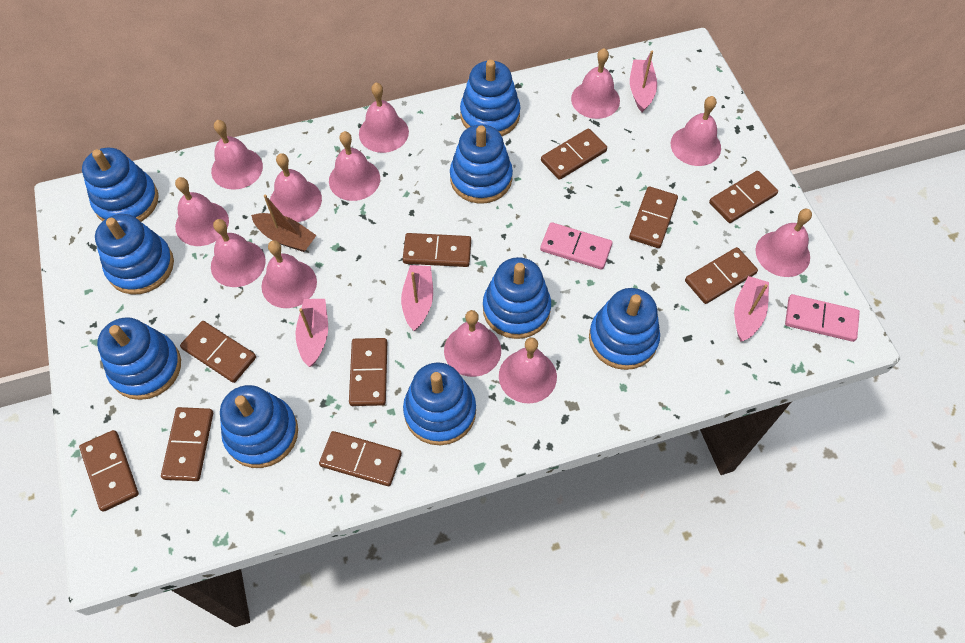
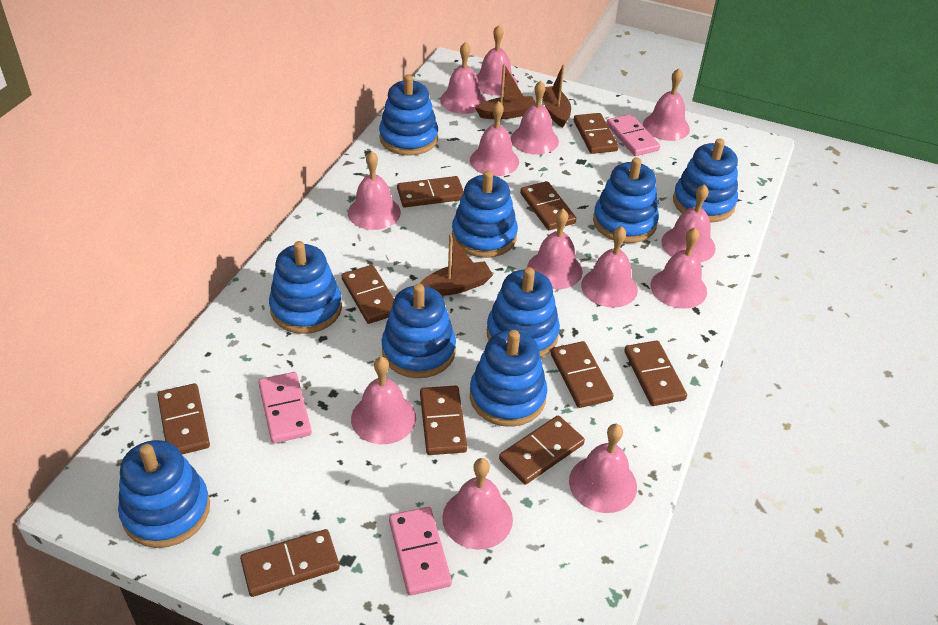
brown boat: 1 -> 3
pink bell: 12 -> 13
pink boat: 4 -> 0
pink domino: 2 -> 3

